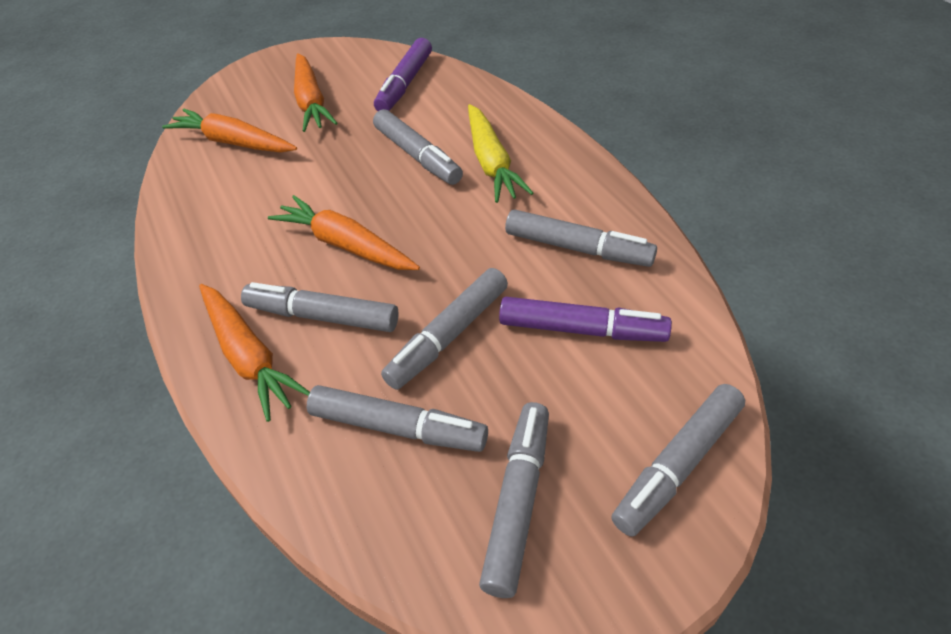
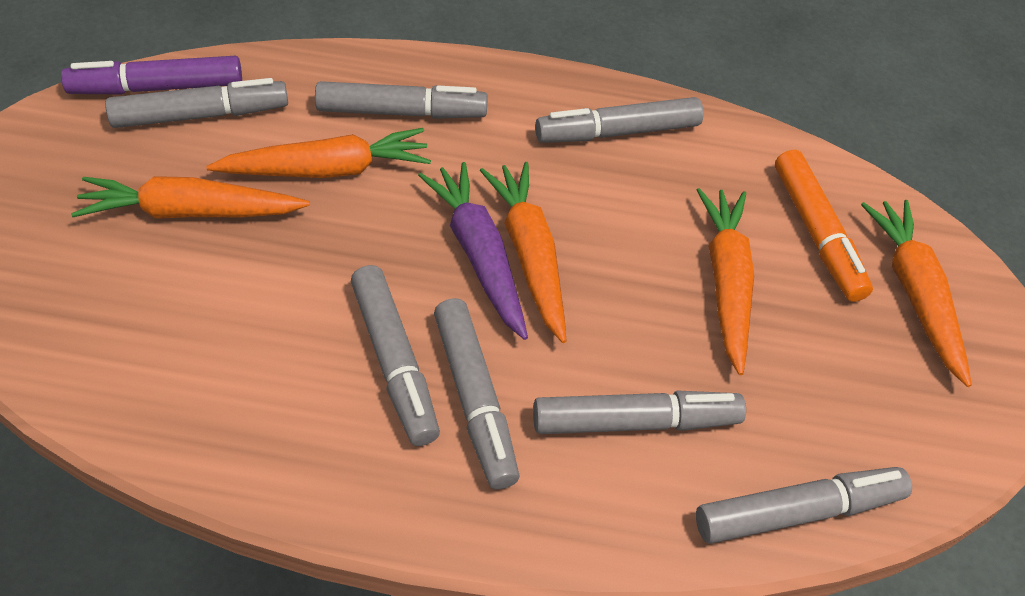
orange carrot: 4 -> 5
orange marker: 0 -> 1
purple carrot: 0 -> 1
purple marker: 2 -> 1
yellow carrot: 1 -> 0

